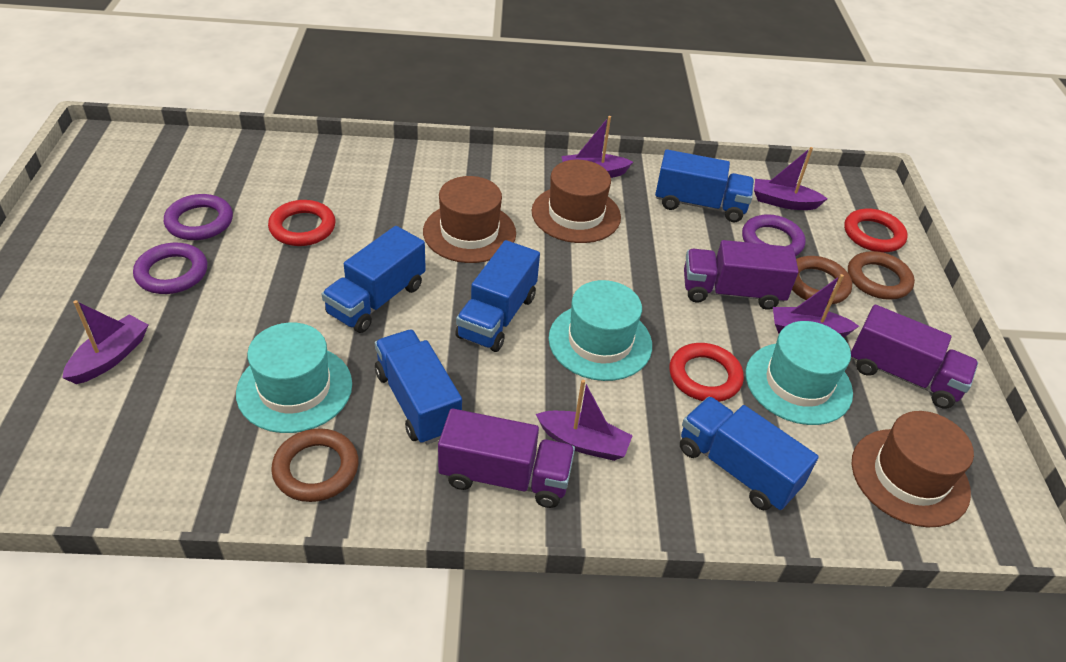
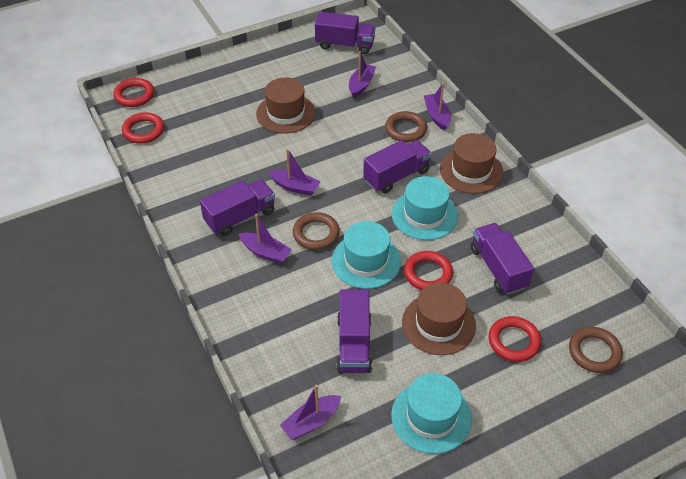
blue truck: 5 -> 0
purple ring: 3 -> 0
purple truck: 3 -> 5
red ring: 3 -> 4

